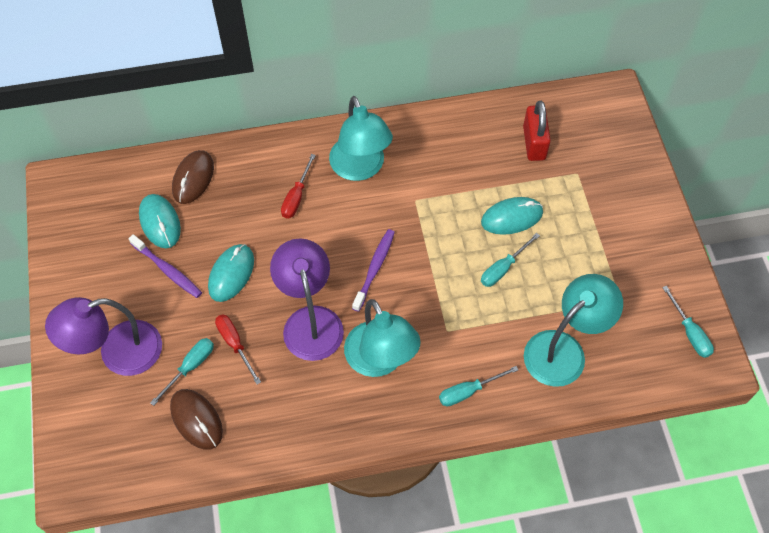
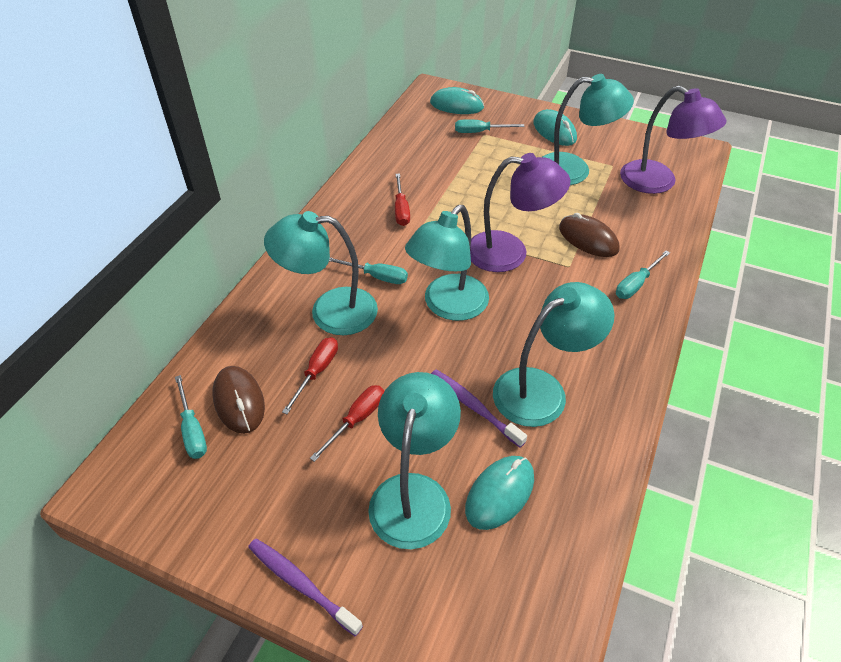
red padlock: 1 -> 0
red screwdriver: 2 -> 3
turquoise lamp: 3 -> 5

